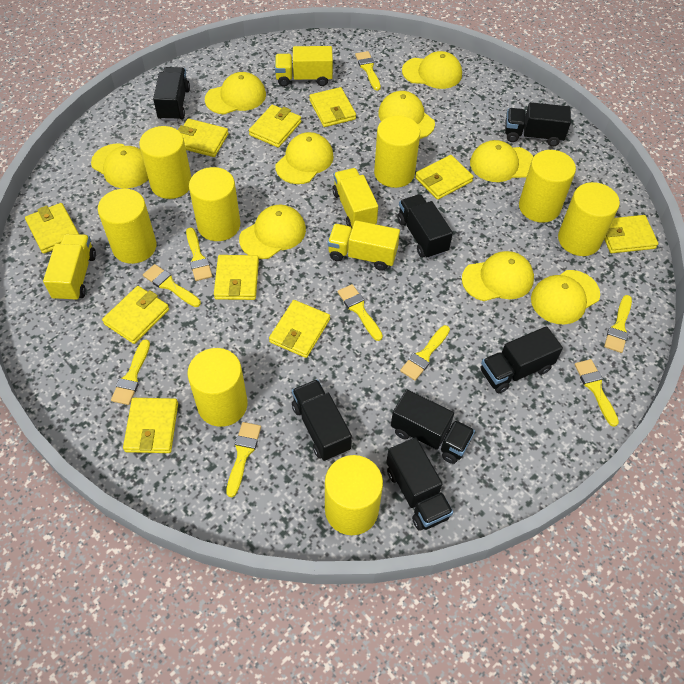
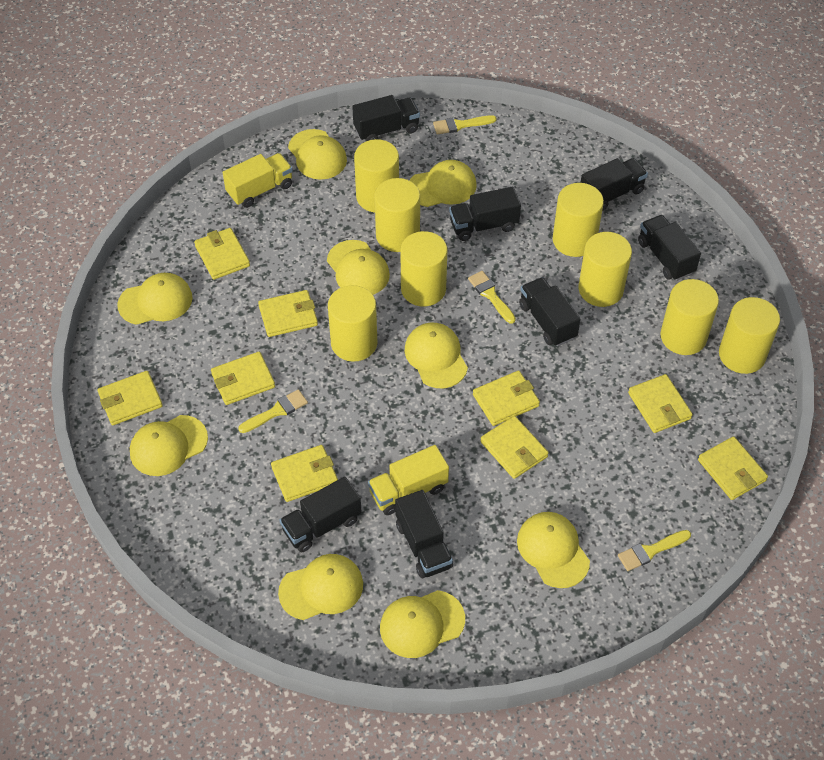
yellow brush: 9 -> 4
yellow truck: 4 -> 2
yellow wallet: 10 -> 9

